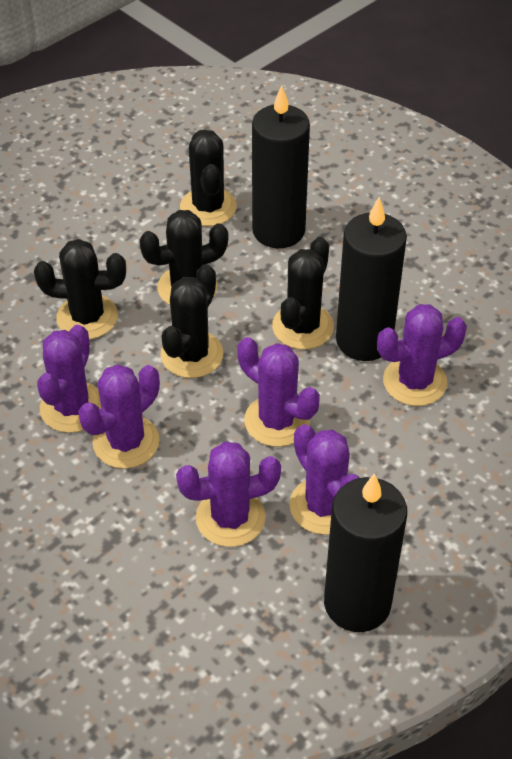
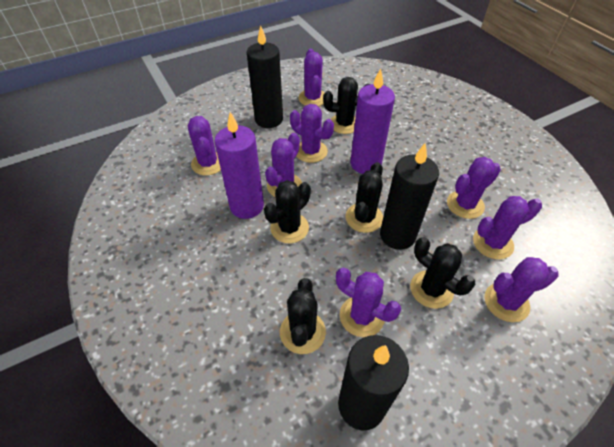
purple cactus: 6 -> 8
purple candle: 0 -> 2

